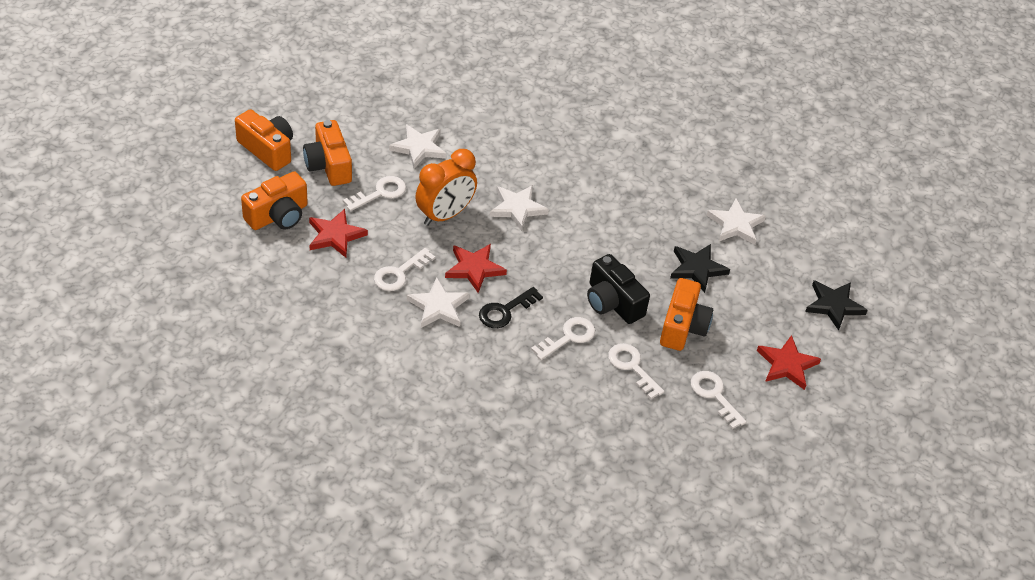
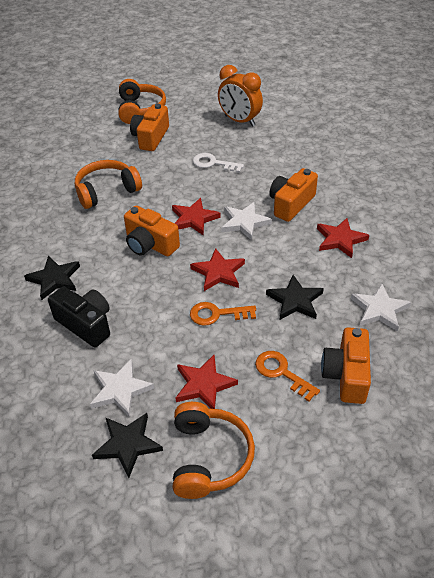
black key: 1 -> 0
black star: 2 -> 3
orange headphones: 0 -> 3
orange key: 0 -> 2
red star: 3 -> 4
white key: 5 -> 1
white star: 4 -> 3

